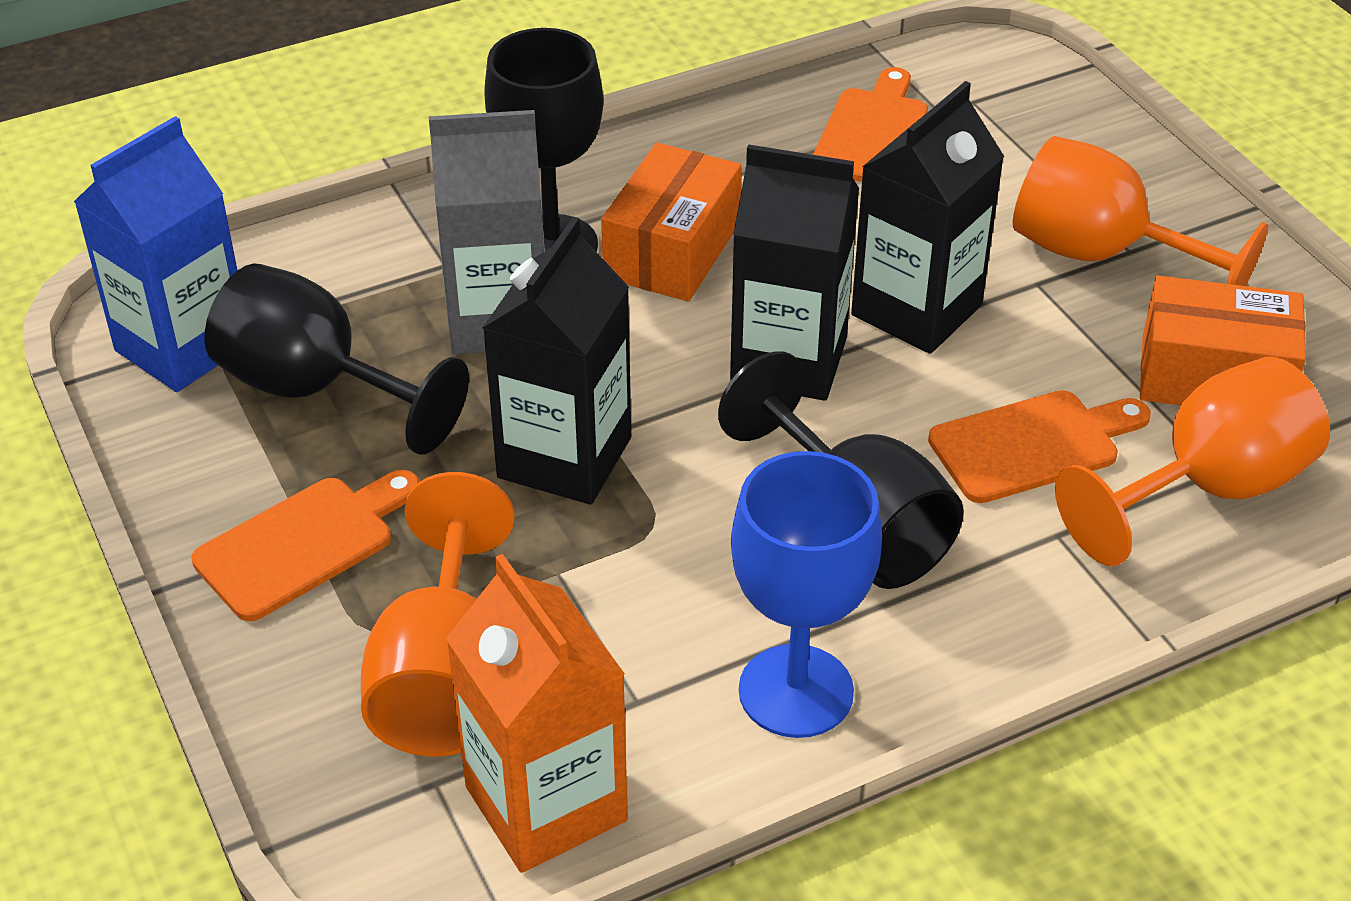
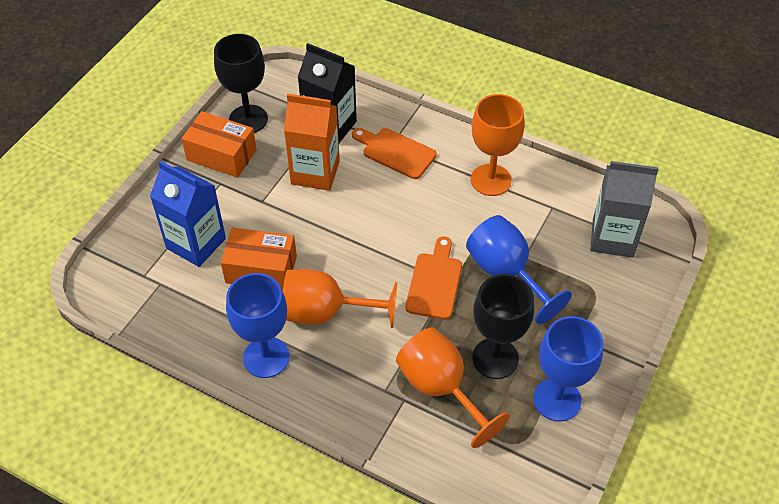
black carton: 3 -> 1
black goblet: 3 -> 2
blue goblet: 1 -> 3
orange cutting board: 3 -> 2

